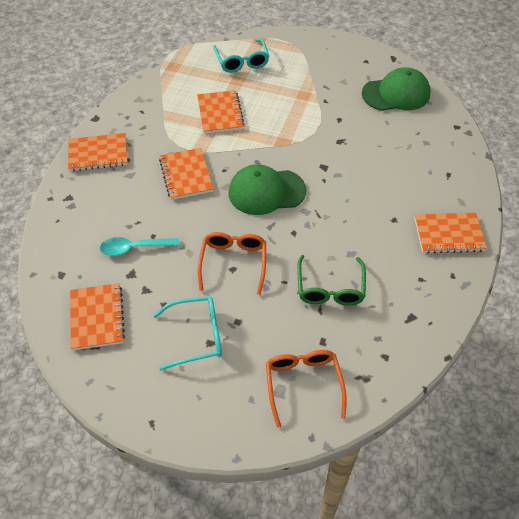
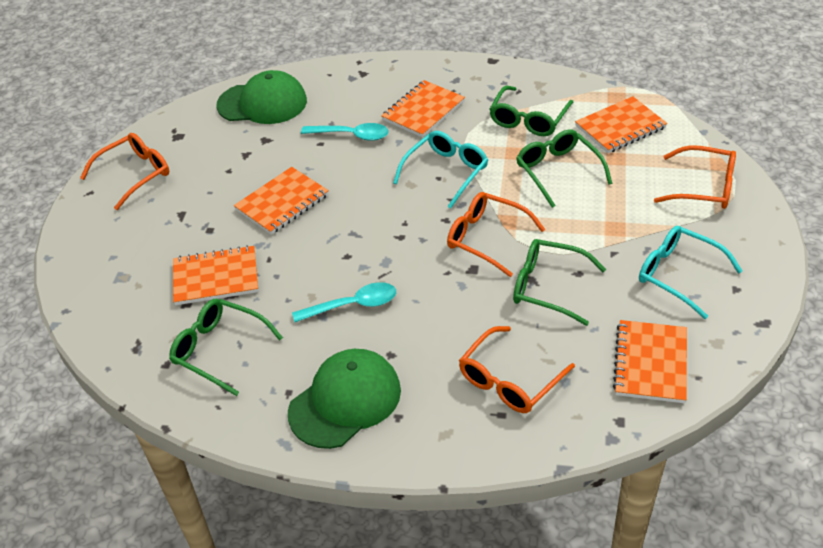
green glasses: 1 -> 4
orange glasses: 2 -> 4
turquoise spoon: 1 -> 2

